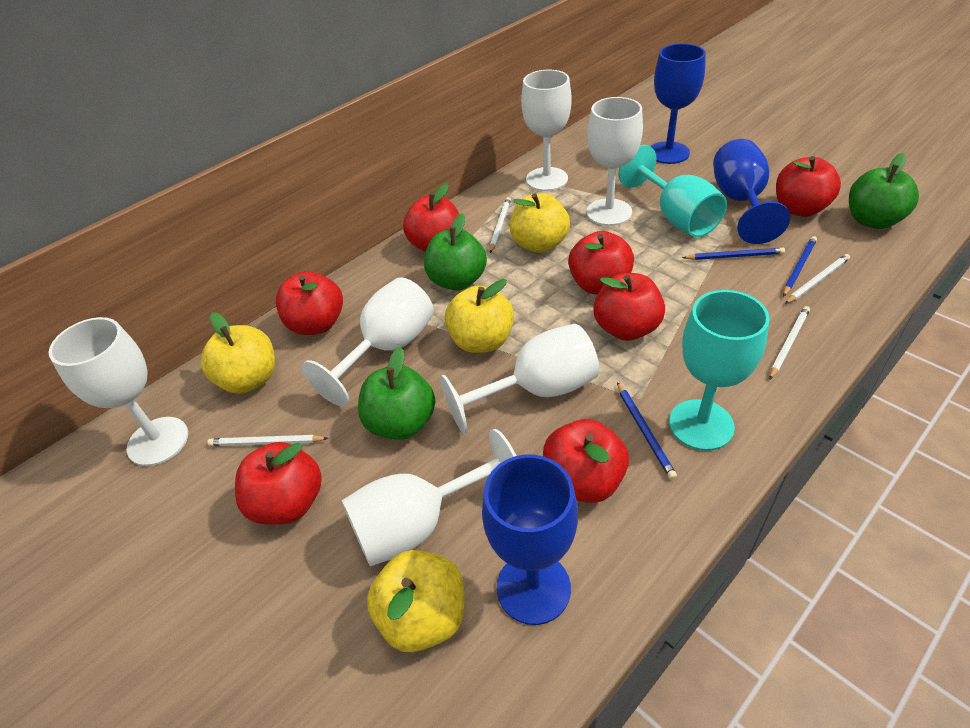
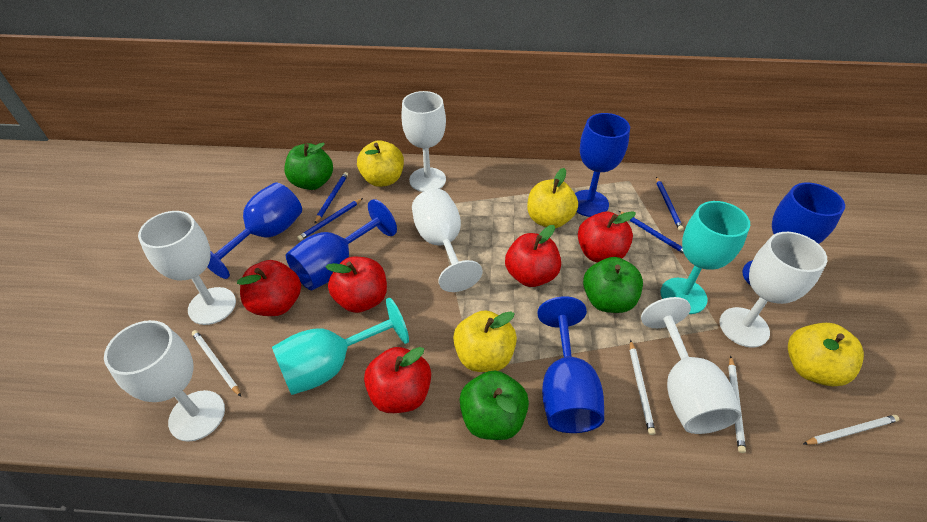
blue goblet: 3 -> 5
blue pencil: 3 -> 4
red apple: 7 -> 5

